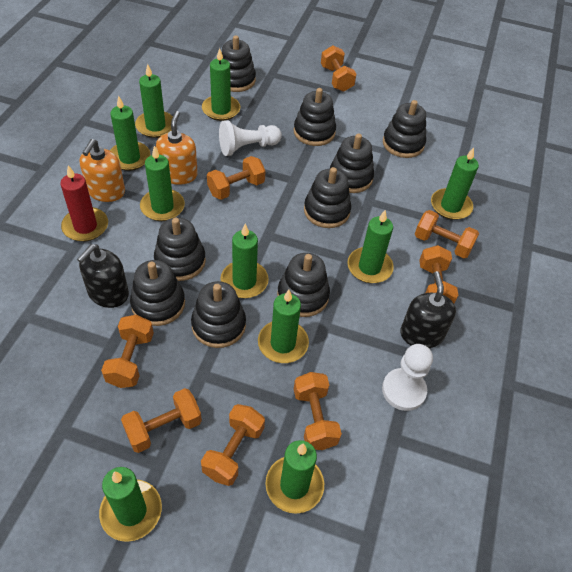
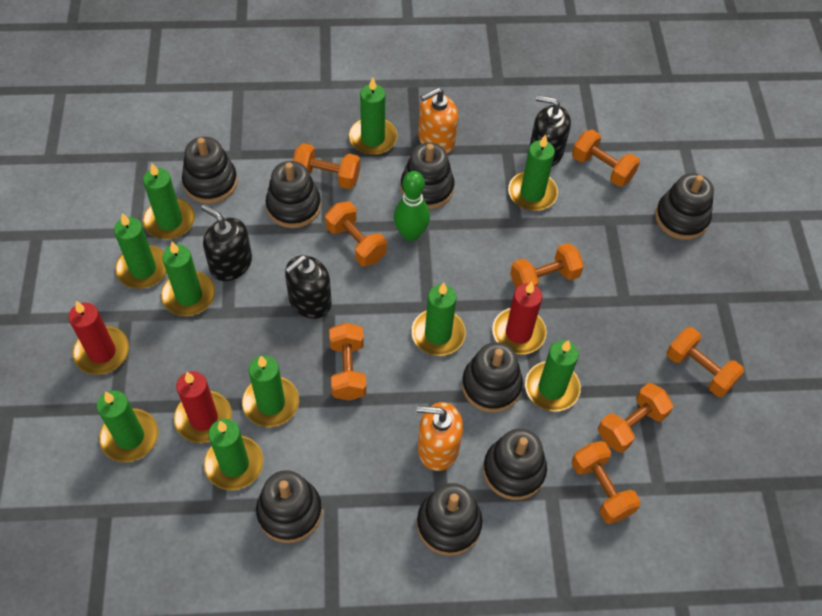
black soap dispenser: 2 -> 3
black stacking toy: 9 -> 8
green bowling pin: 0 -> 1
red candle: 1 -> 3
white pawn: 2 -> 0

